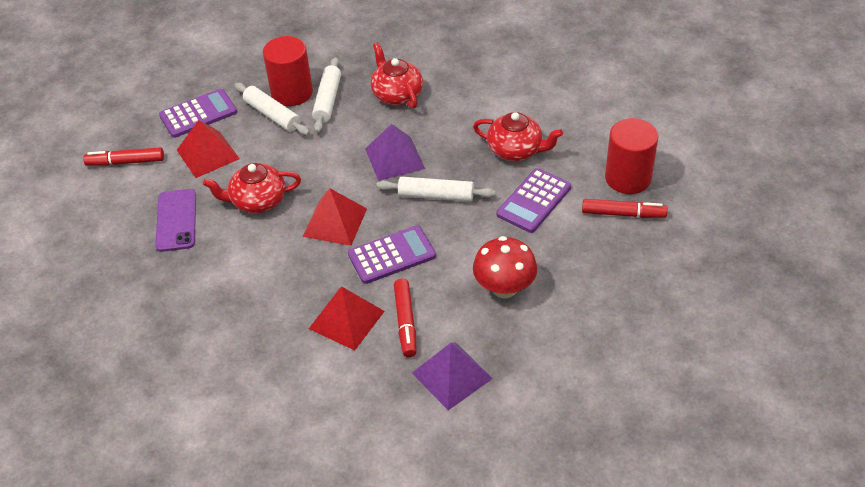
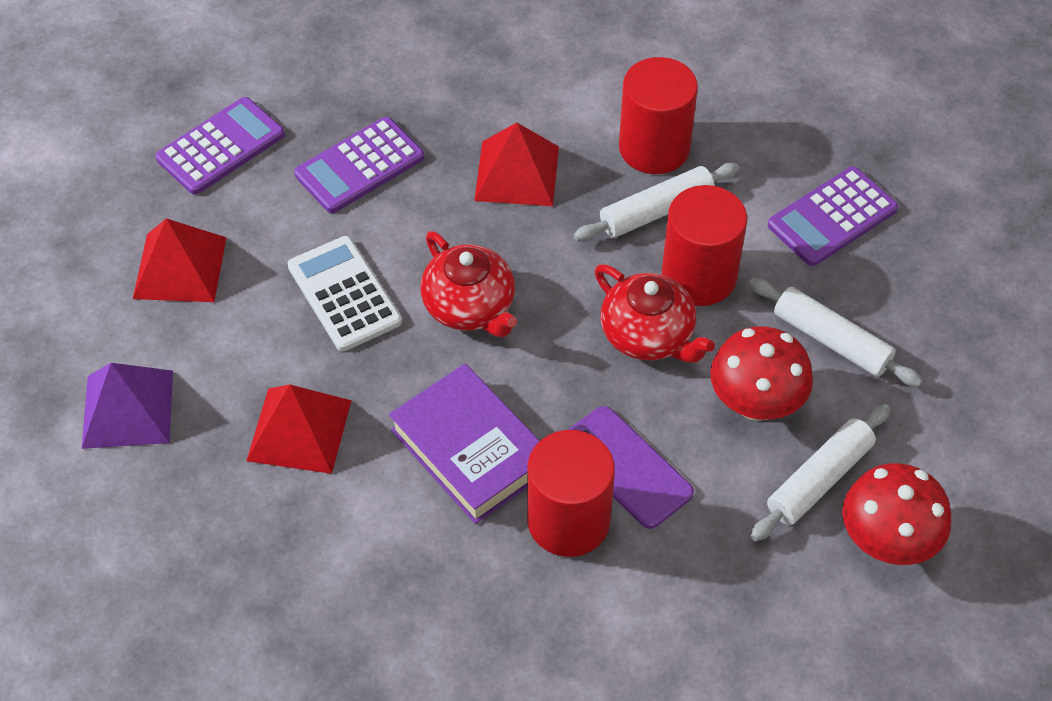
purple book: 0 -> 1
purple pyramid: 2 -> 1
red cylinder: 2 -> 3
red marker: 3 -> 0
red mushroom: 1 -> 2
red teapot: 3 -> 2
white calculator: 0 -> 1

